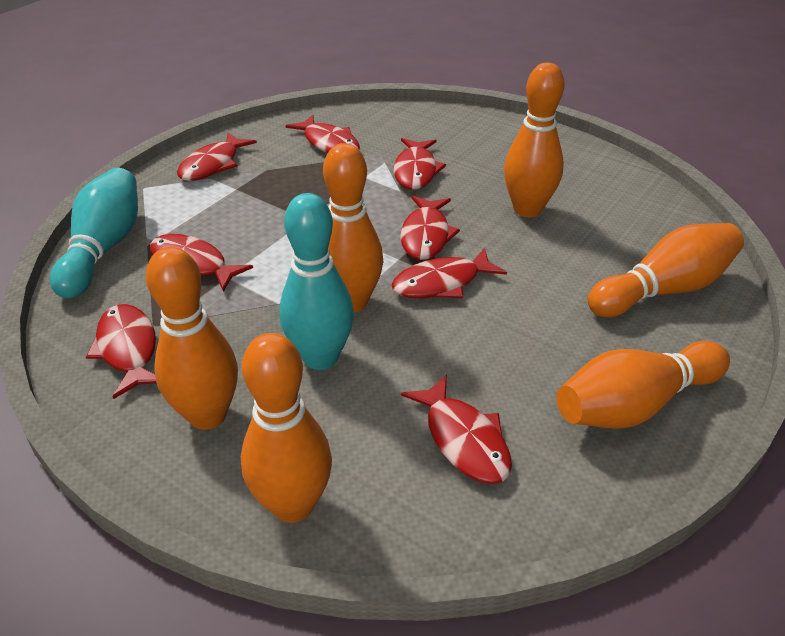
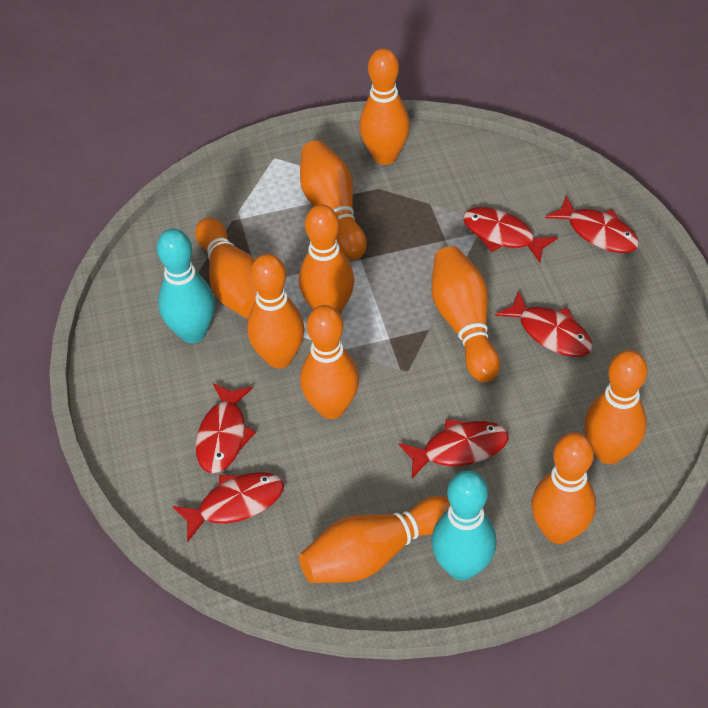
orange bowling pin: 6 -> 10
red fish: 8 -> 6

